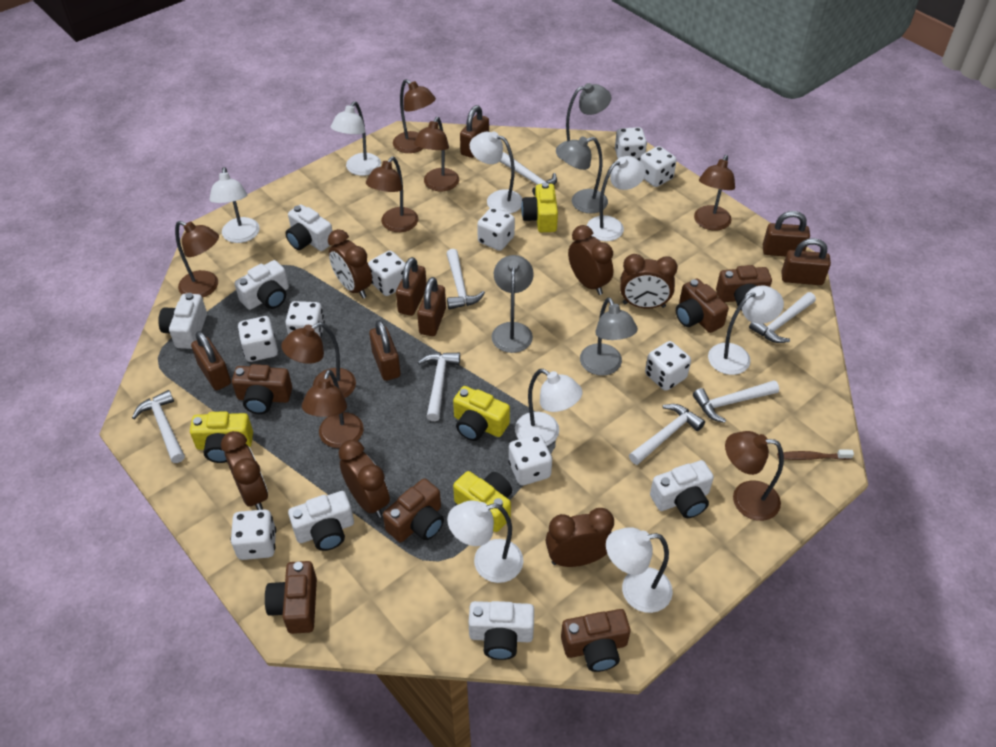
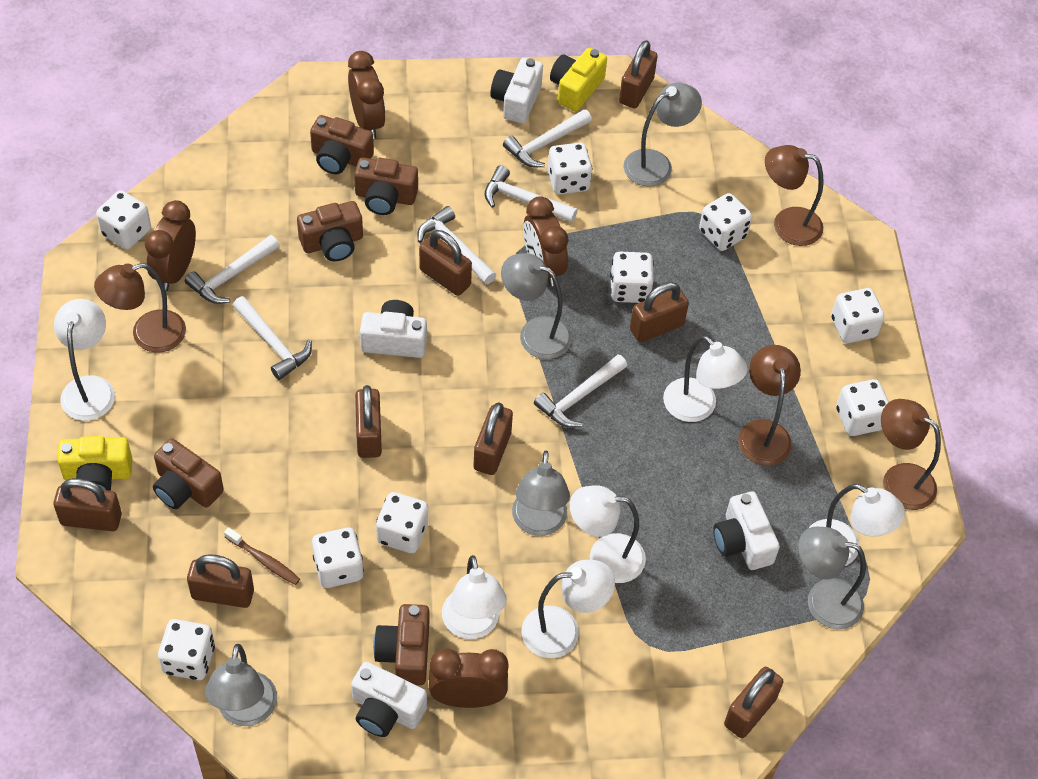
brown camera: 6 -> 5
brown clock: 6 -> 4
brown lamp: 8 -> 4
brown padlock: 7 -> 8
grey lamp: 4 -> 5
white camera: 6 -> 4
white hammer: 7 -> 6
white lamp: 8 -> 6
yellow camera: 4 -> 2

